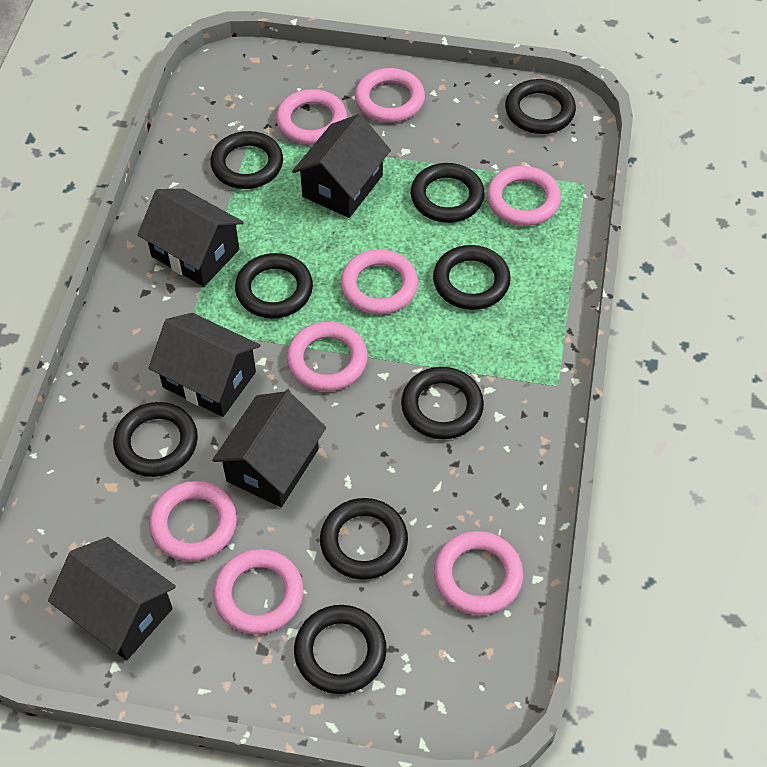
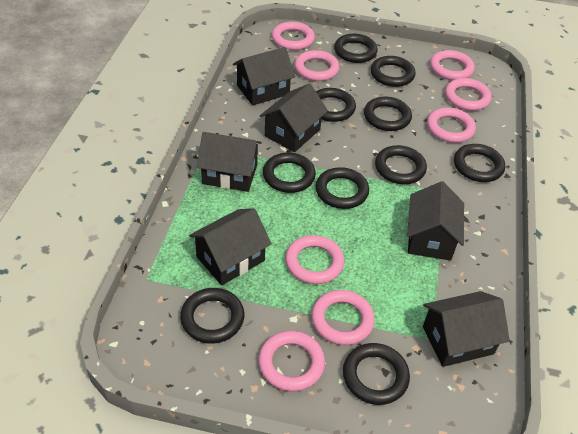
black house: 5 -> 6
black ring: 9 -> 10

